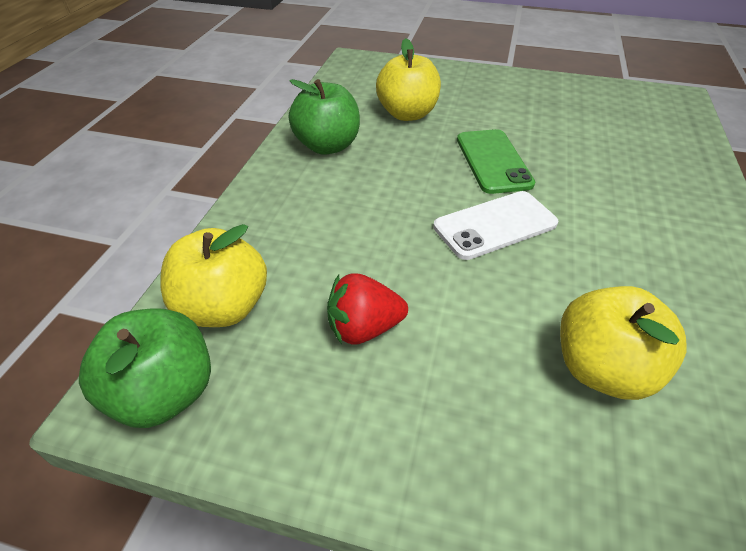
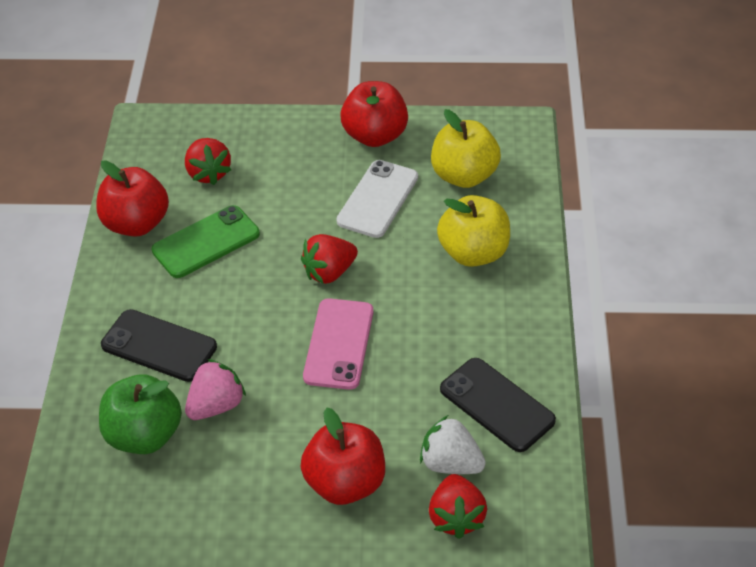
black phone: 0 -> 2
green apple: 2 -> 1
pink phone: 0 -> 1
pink strawberry: 0 -> 1
red apple: 0 -> 3
red strawberry: 1 -> 3
white strawberry: 0 -> 1
yellow apple: 3 -> 2

